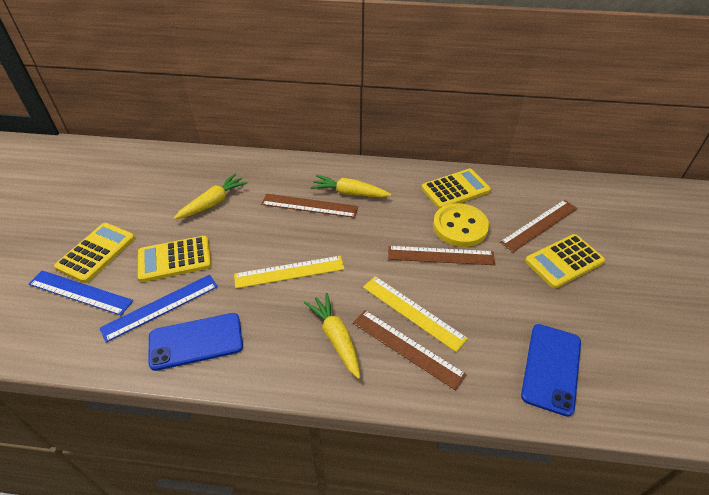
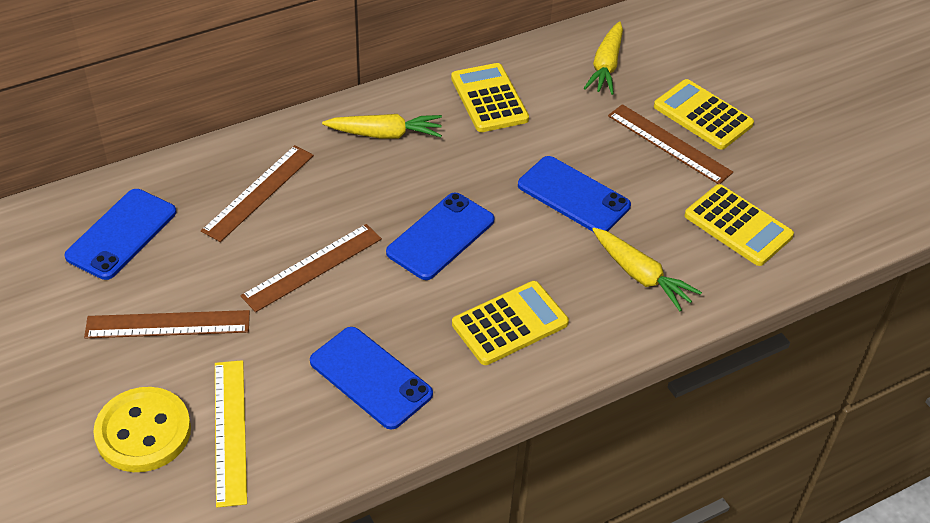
blue phone: 2 -> 4
blue ruler: 2 -> 0
yellow ruler: 2 -> 1

